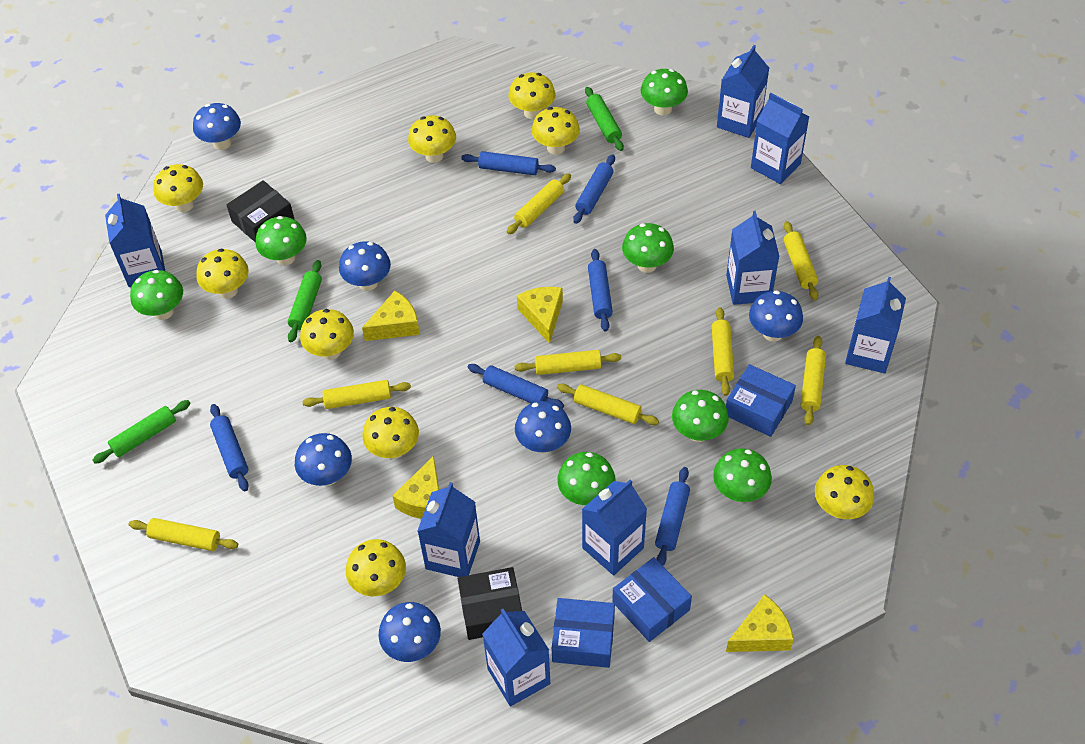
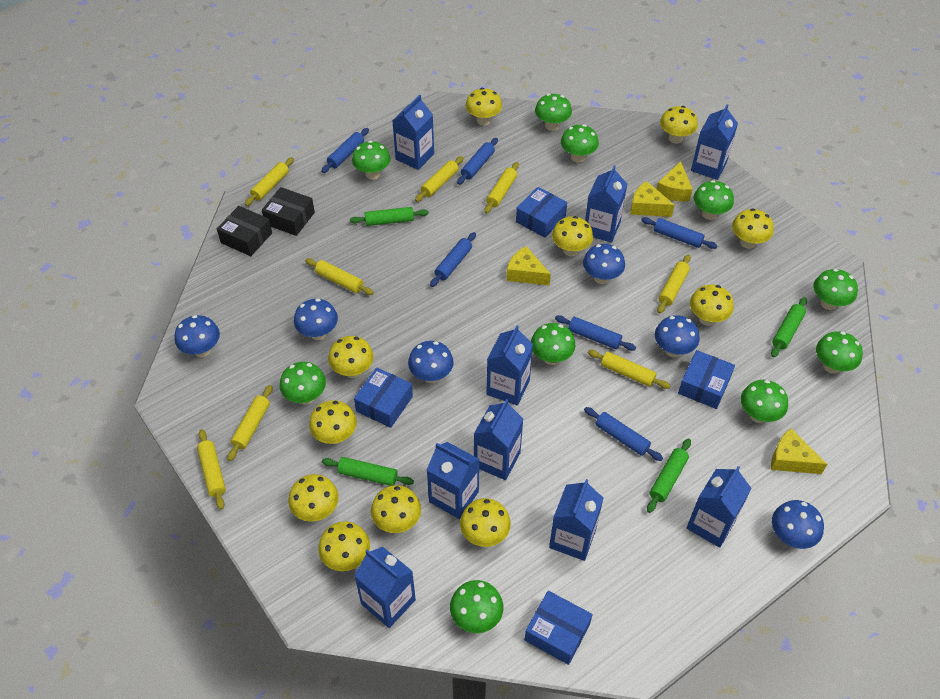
blue box: 3 -> 4
blue carton: 8 -> 9
green mushroom: 7 -> 10
green rolling pin: 3 -> 4
yellow mushroom: 9 -> 11

